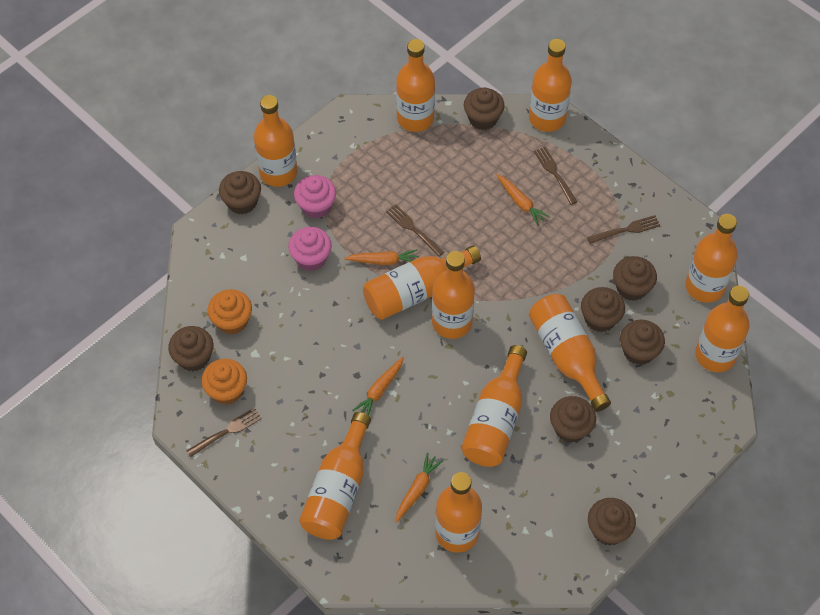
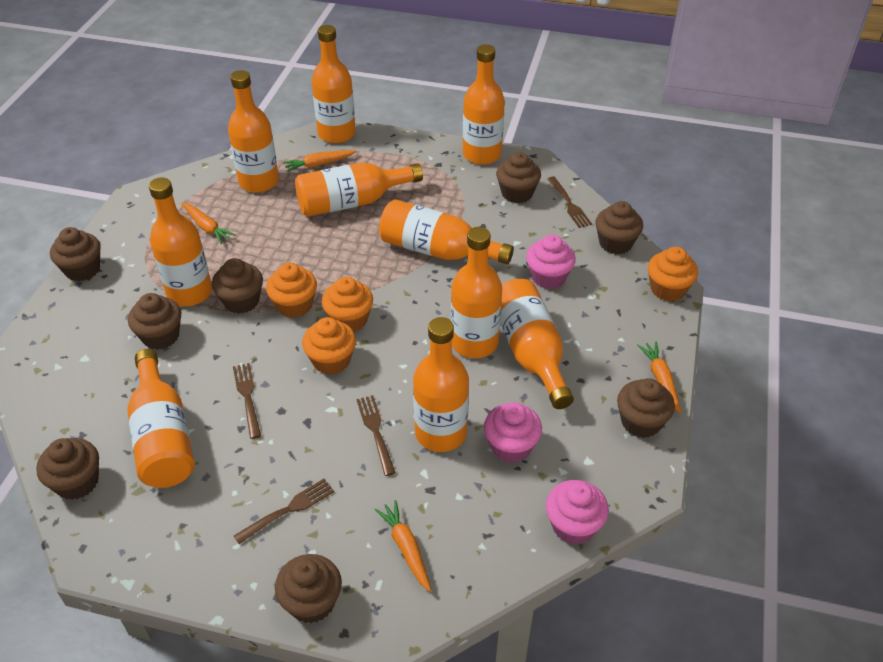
orange bottle: 11 -> 10
orange cupcake: 2 -> 4
pink cupcake: 2 -> 3

